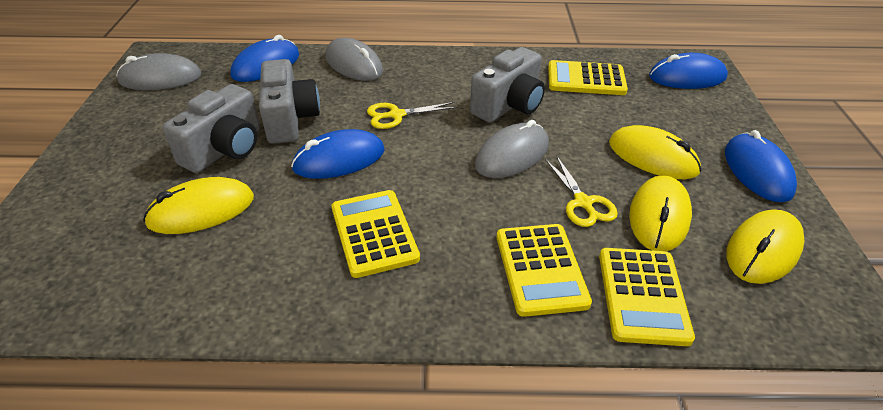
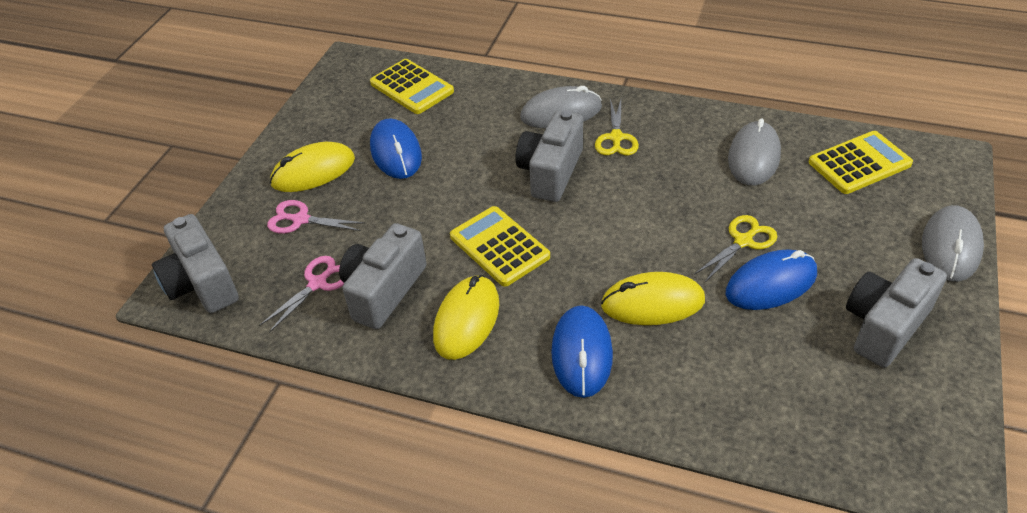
blue mouse: 4 -> 3
grey camera: 3 -> 4
pink scissors: 0 -> 2
yellow calculator: 4 -> 3
yellow mouse: 4 -> 3

